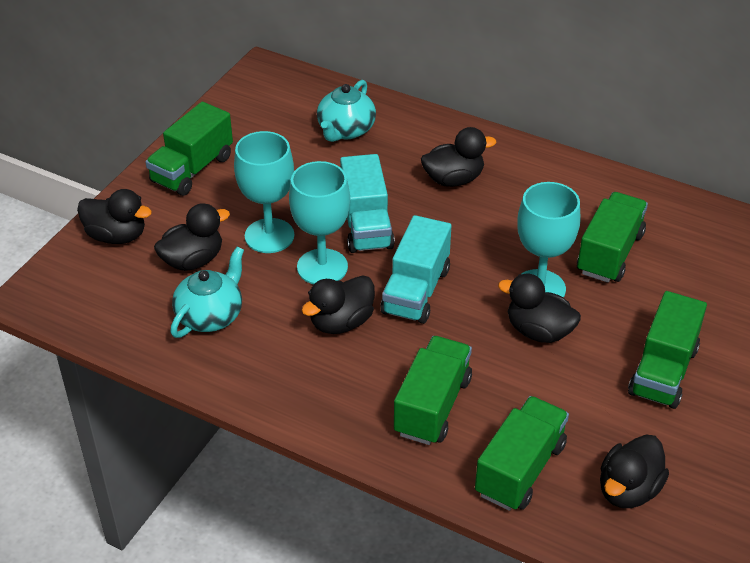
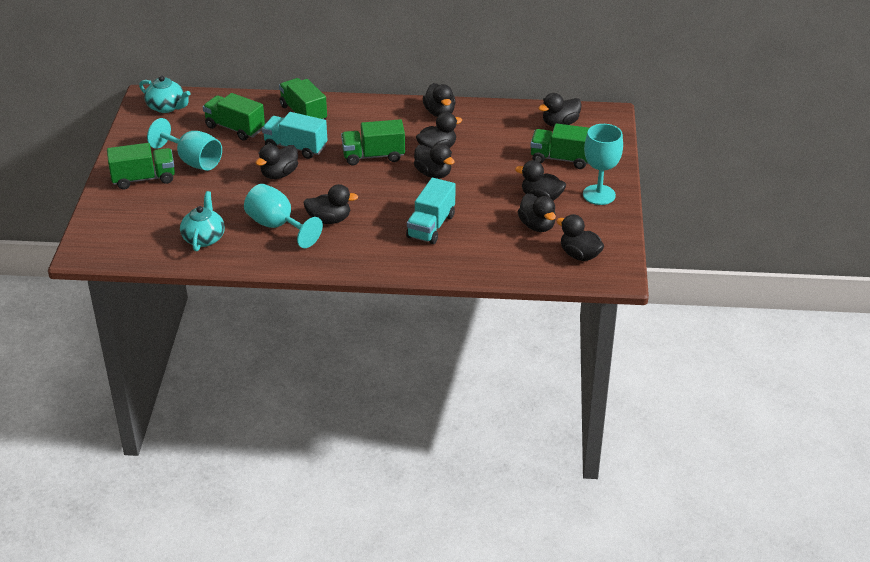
black duck: 6 -> 9

